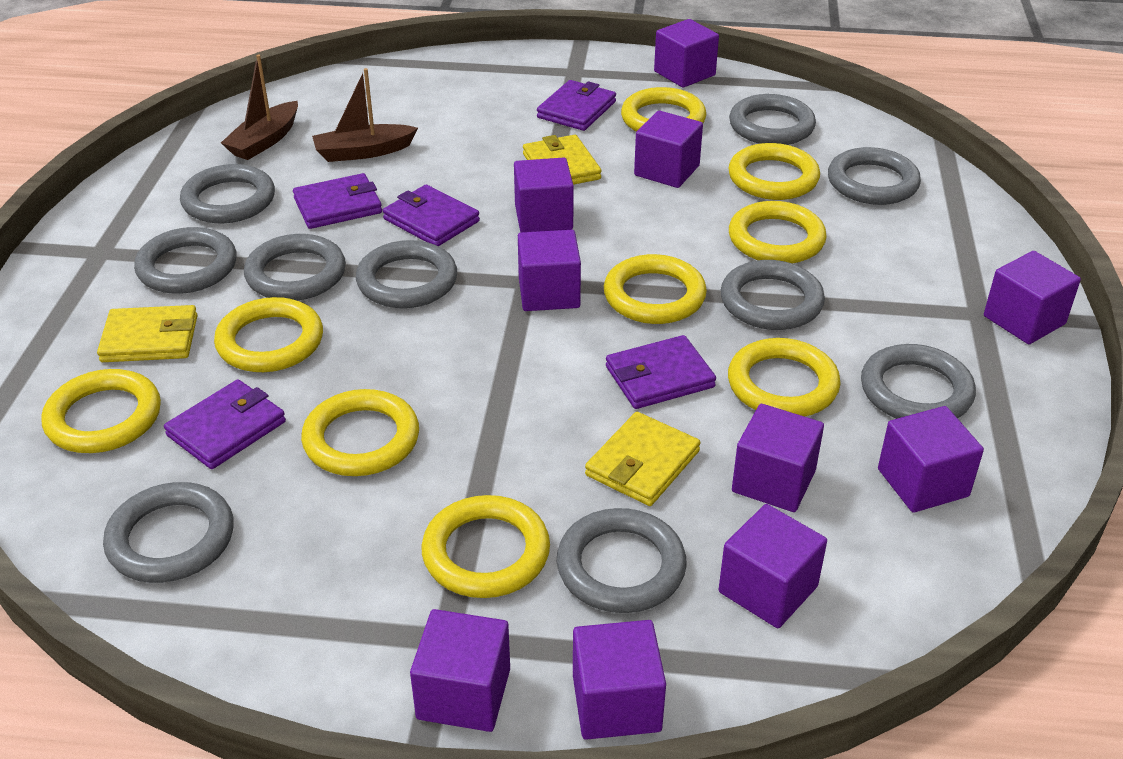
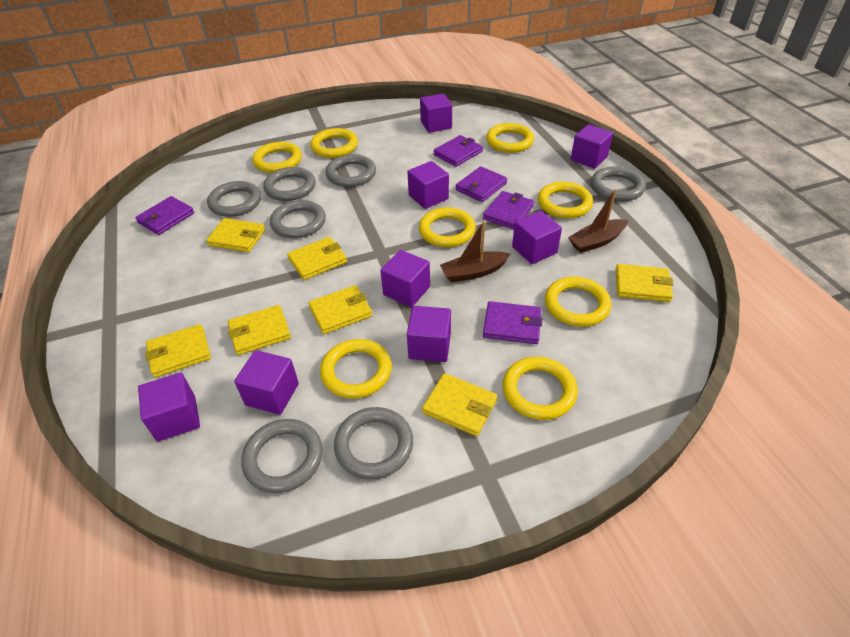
grey ring: 10 -> 7
purple cube: 10 -> 8
yellow ring: 9 -> 8
yellow wallet: 3 -> 7

